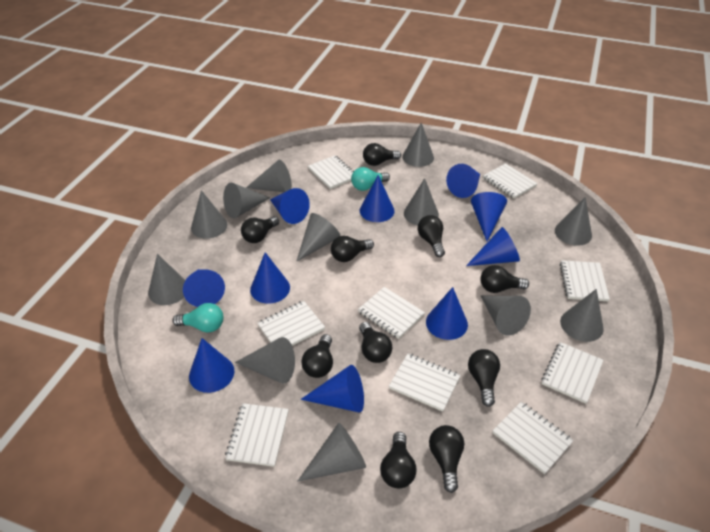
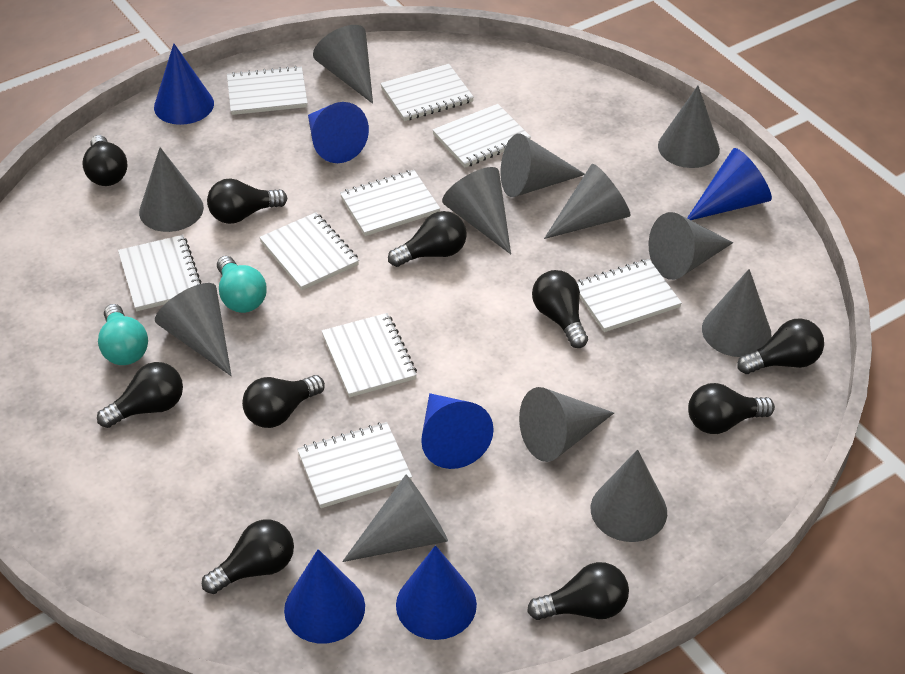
blue cone: 10 -> 6

